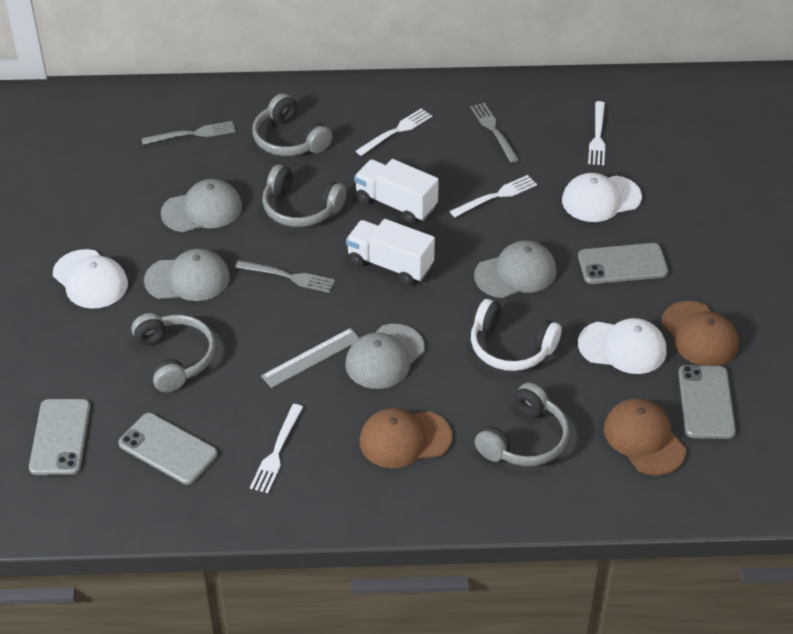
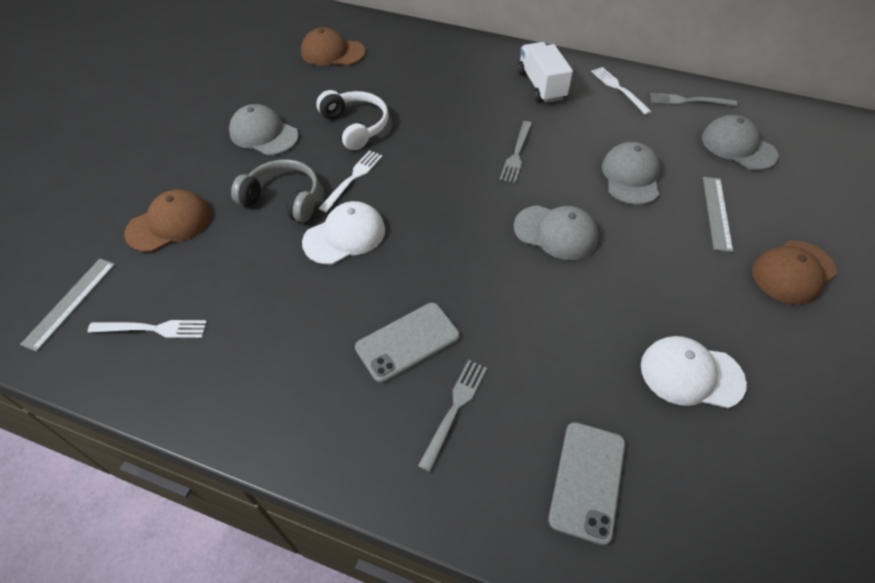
grey headphones: 4 -> 1
grey phone: 4 -> 2
grey ruler: 1 -> 2
white cap: 3 -> 2
white fork: 4 -> 3
white truck: 2 -> 1

